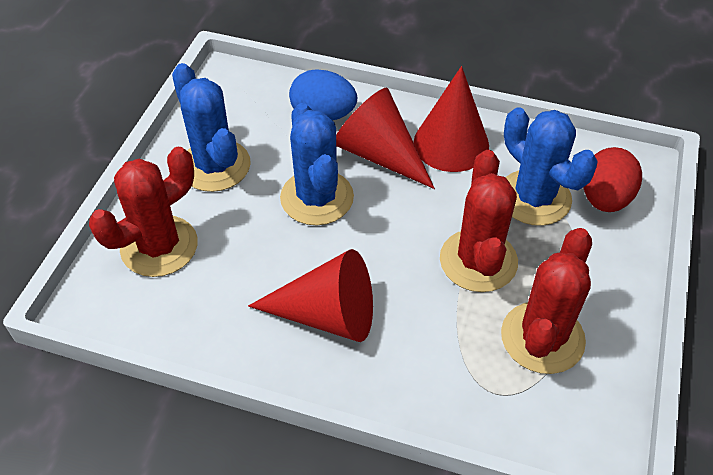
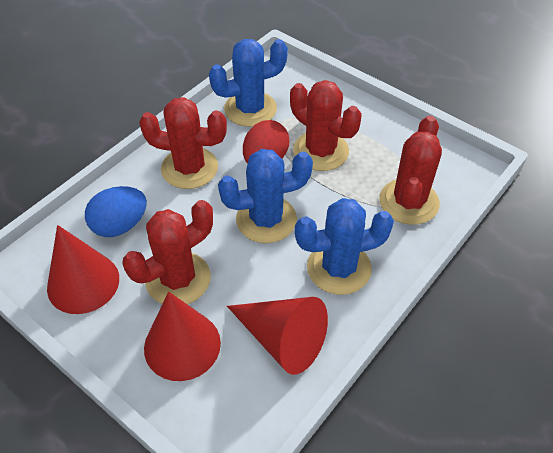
red cactus: 3 -> 4

